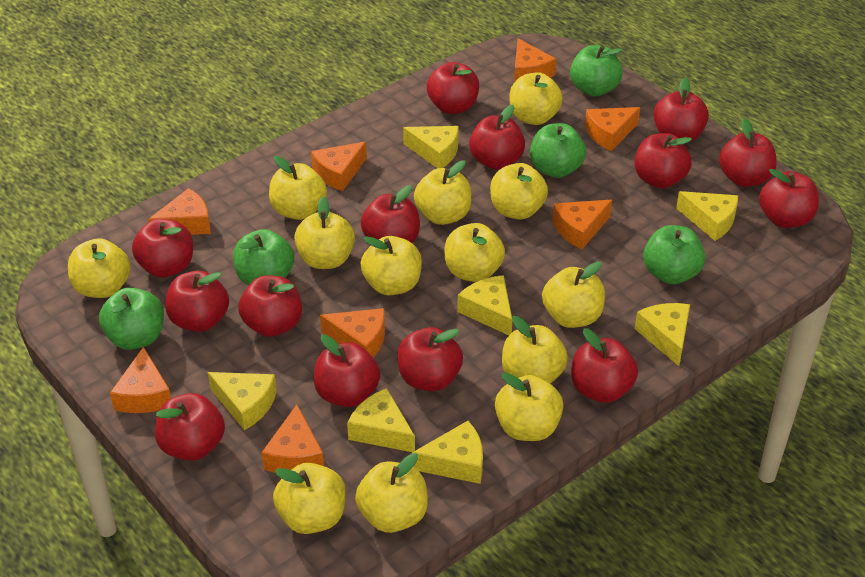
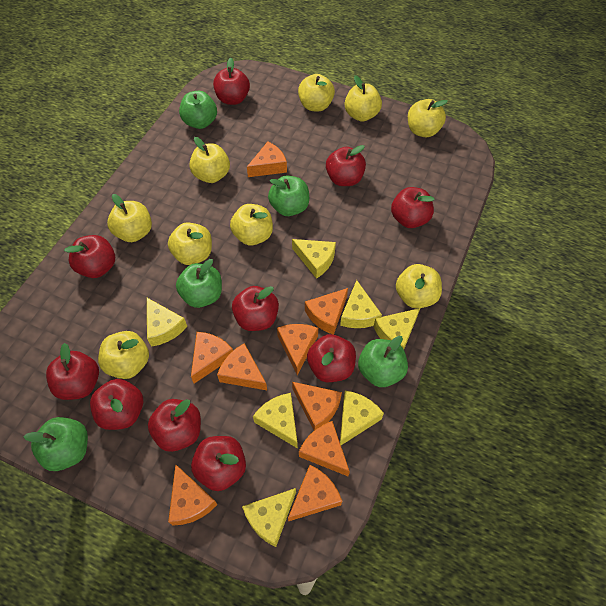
orange cheese: 8 -> 9
red apple: 14 -> 10
yellow apple: 13 -> 9

